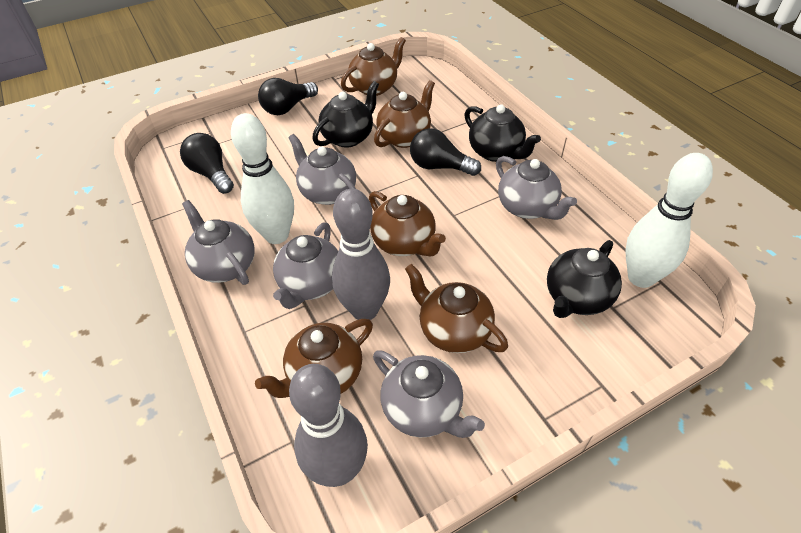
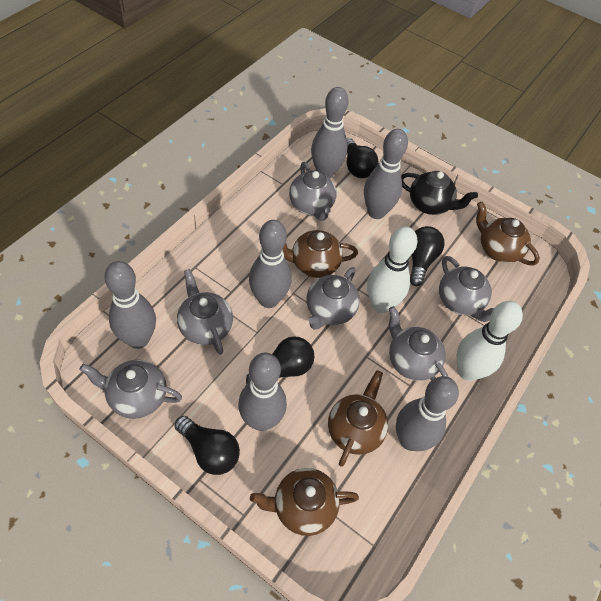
black light bulb: 3 -> 4
black teapot: 3 -> 1
brown teapot: 5 -> 4
grey bowling pin: 2 -> 6
grey teapot: 5 -> 6

